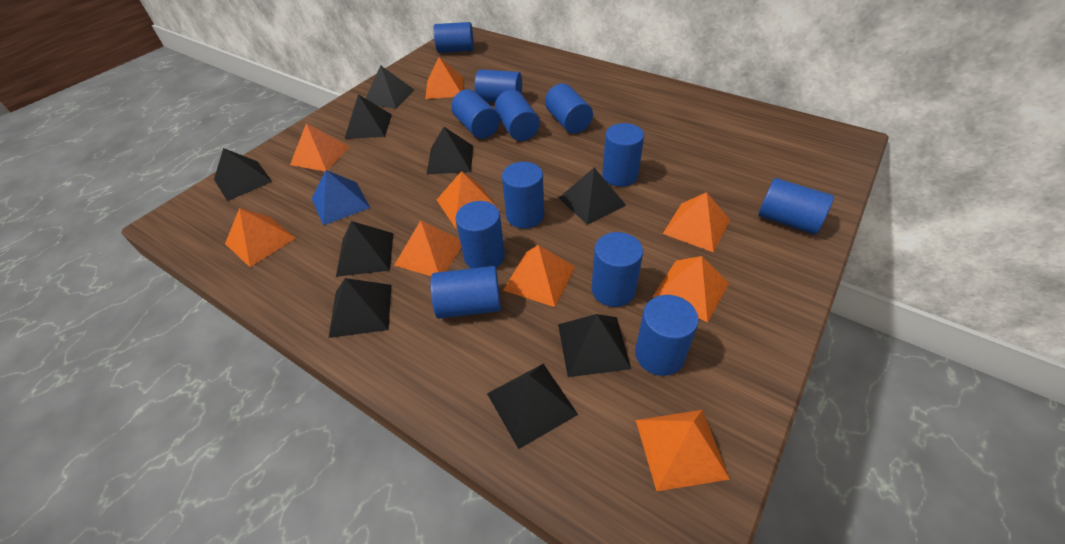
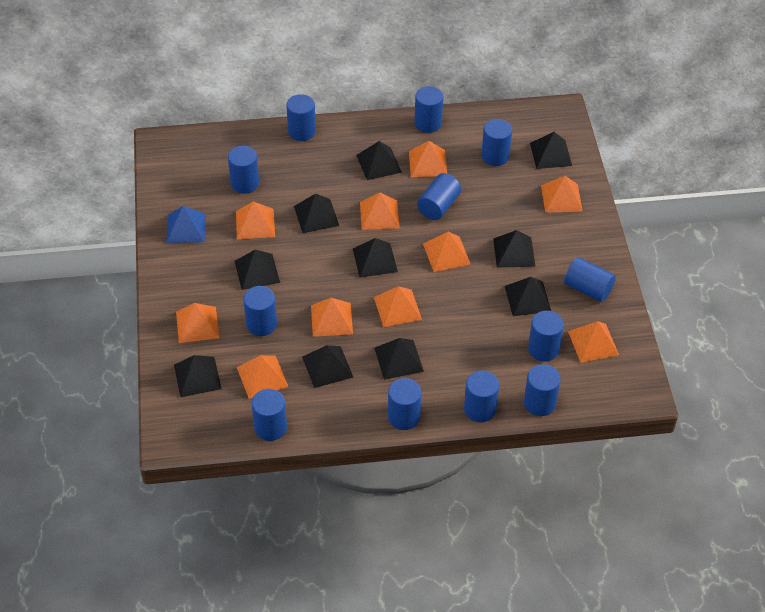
black pyramid: 9 -> 10
orange pyramid: 9 -> 10

